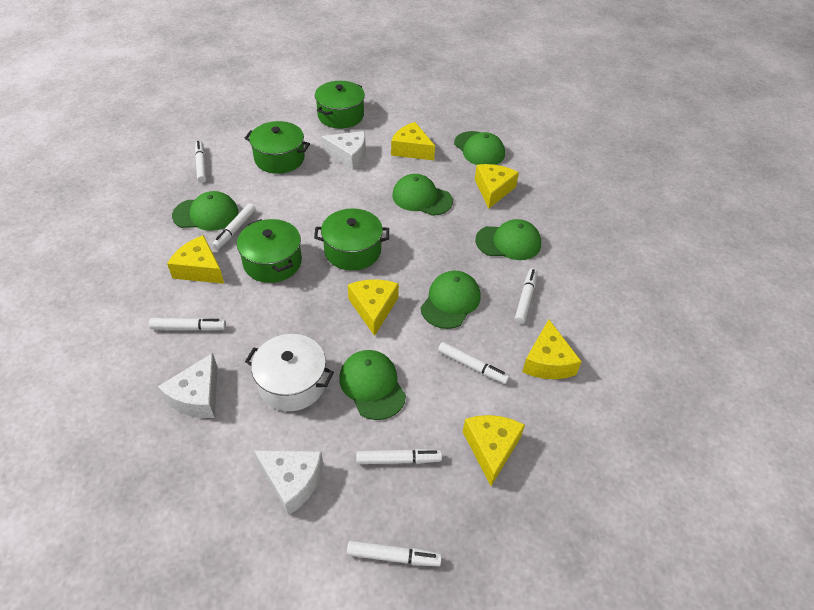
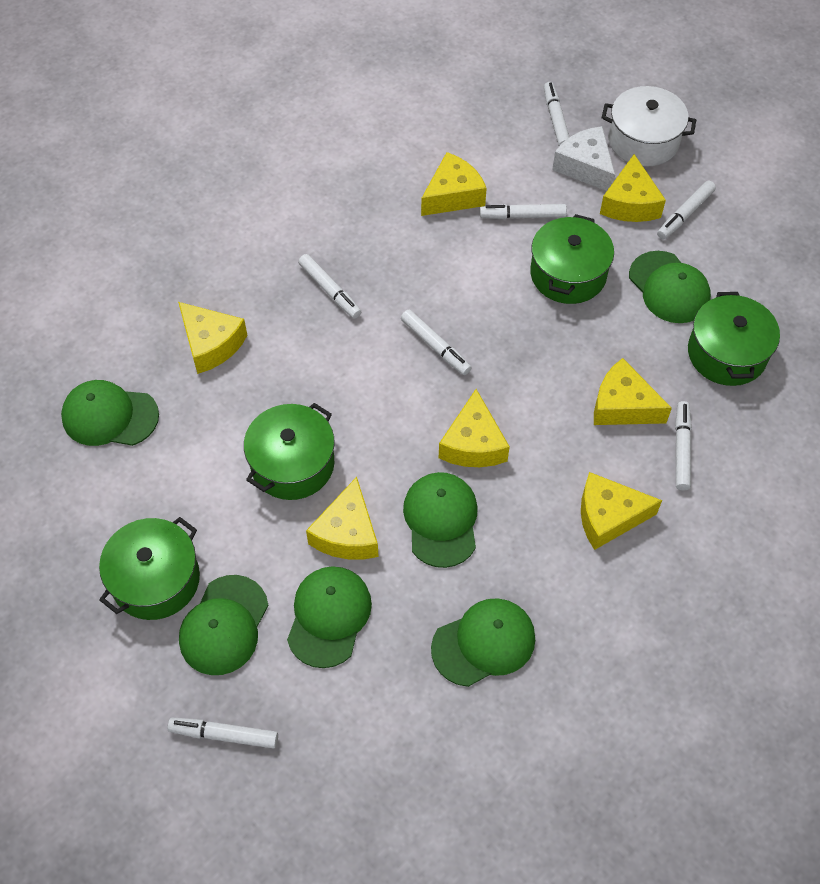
white cheese: 3 -> 1
yellow cheese: 6 -> 7

